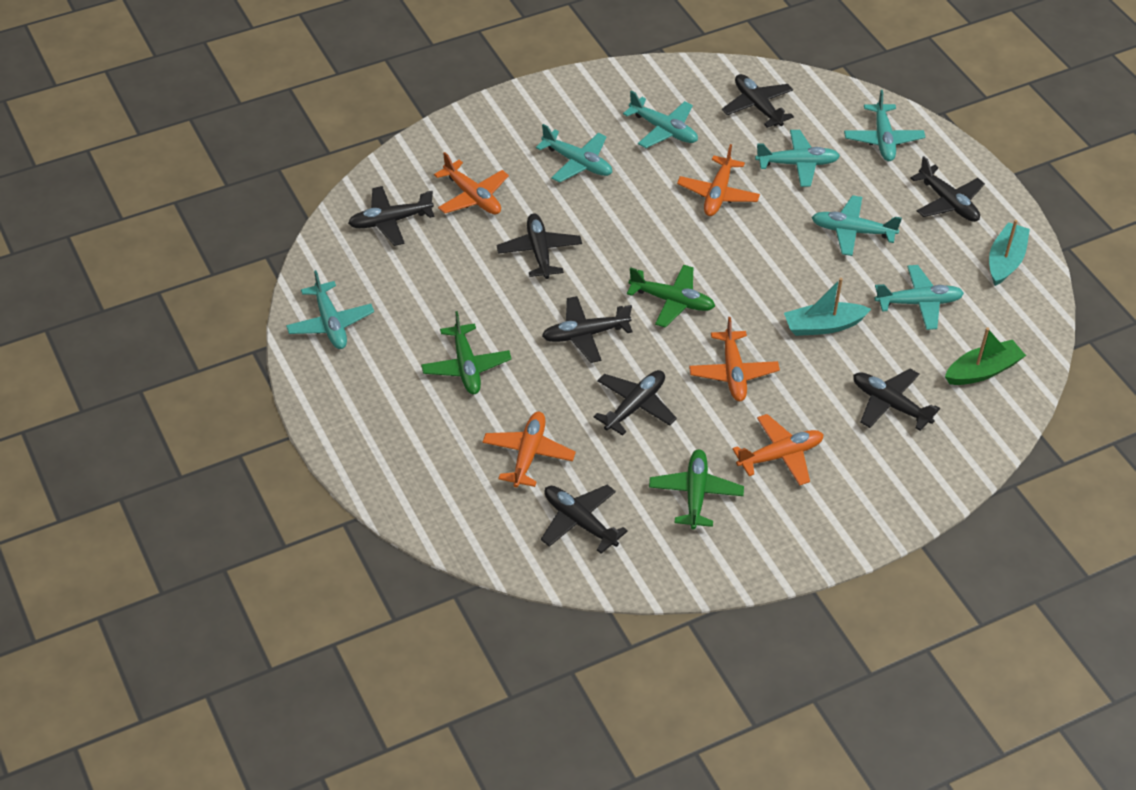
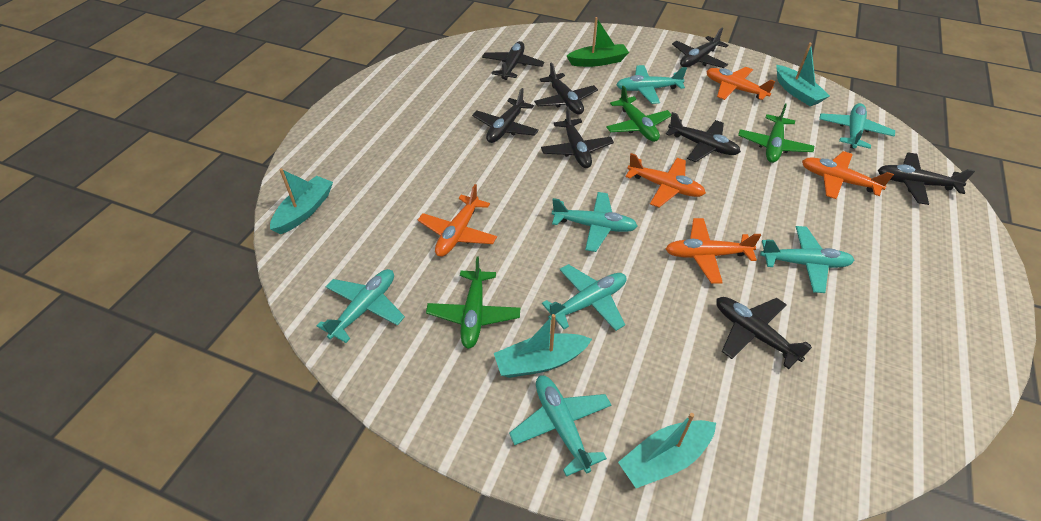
turquoise boat: 2 -> 4

